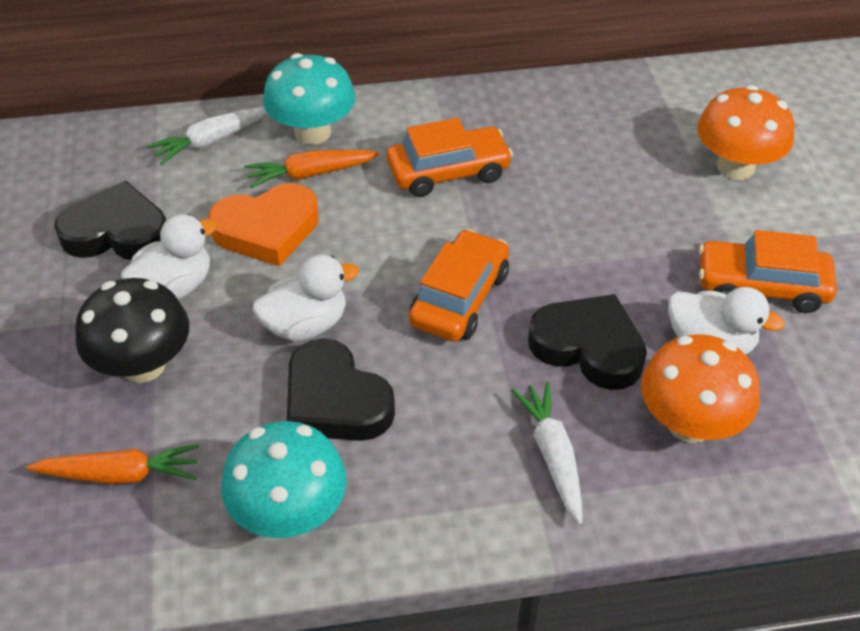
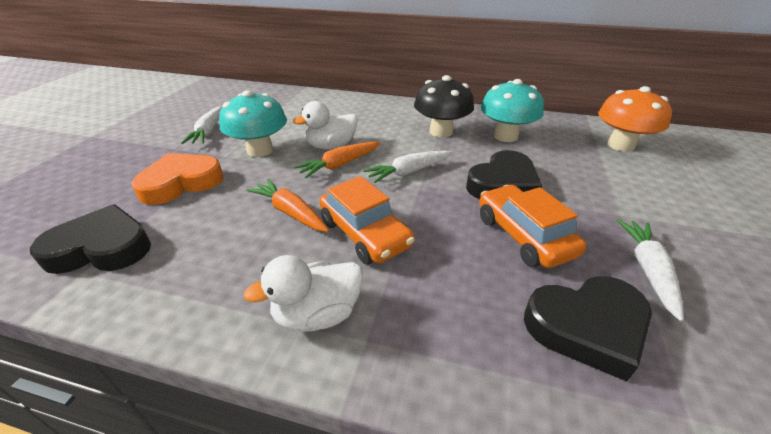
orange car: 3 -> 2
orange mushroom: 2 -> 1
white carrot: 2 -> 3
white duck: 3 -> 2

